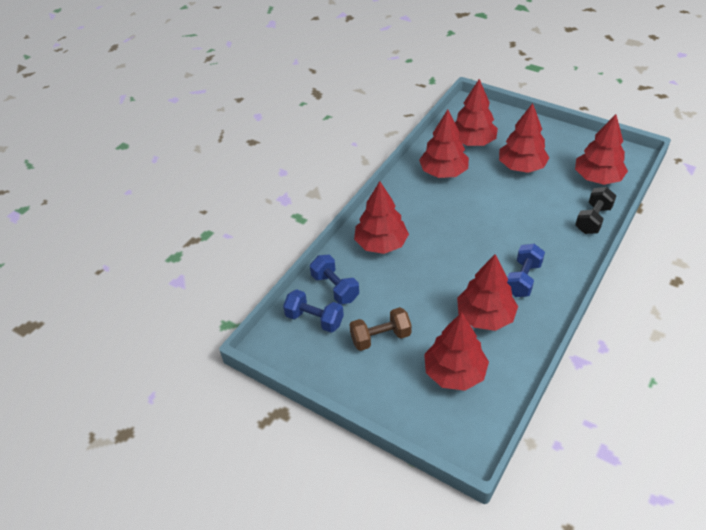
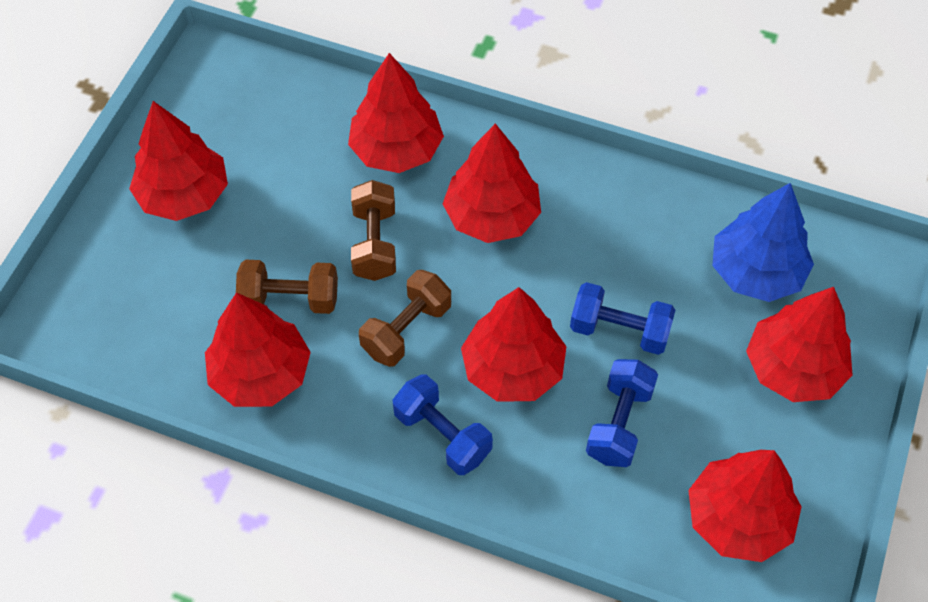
black dumbbell: 1 -> 0
blue tree: 0 -> 1
brown dumbbell: 1 -> 3

